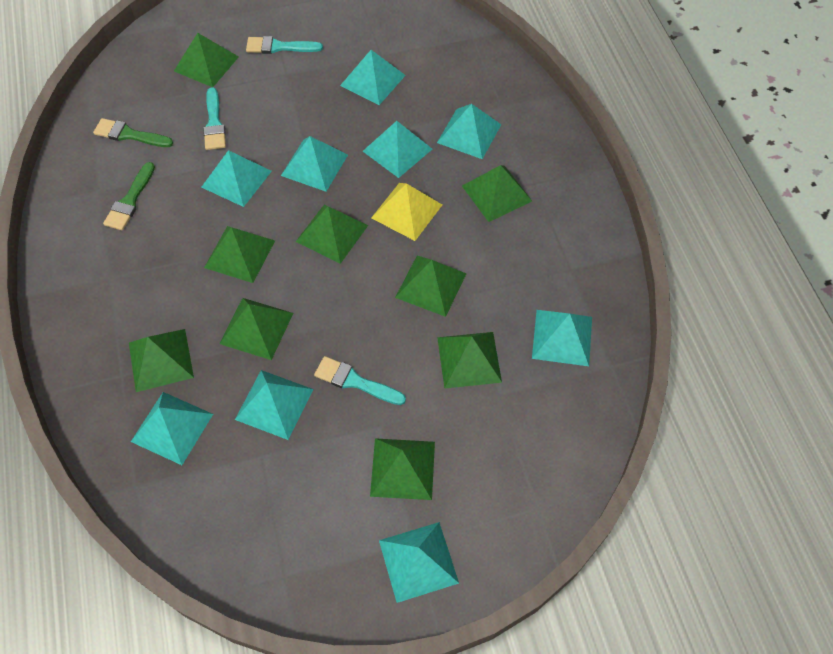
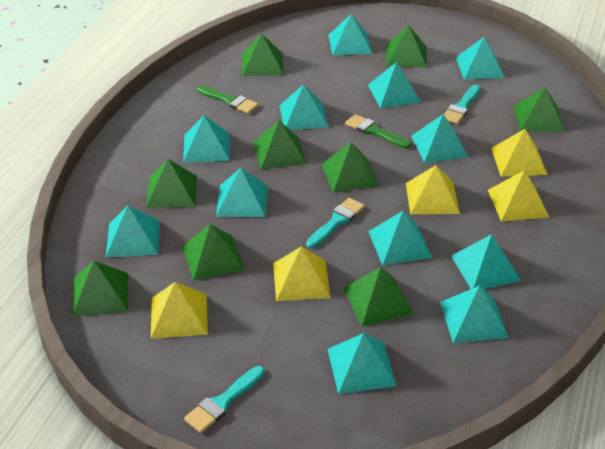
turquoise pyramid: 9 -> 12
yellow pyramid: 1 -> 5

